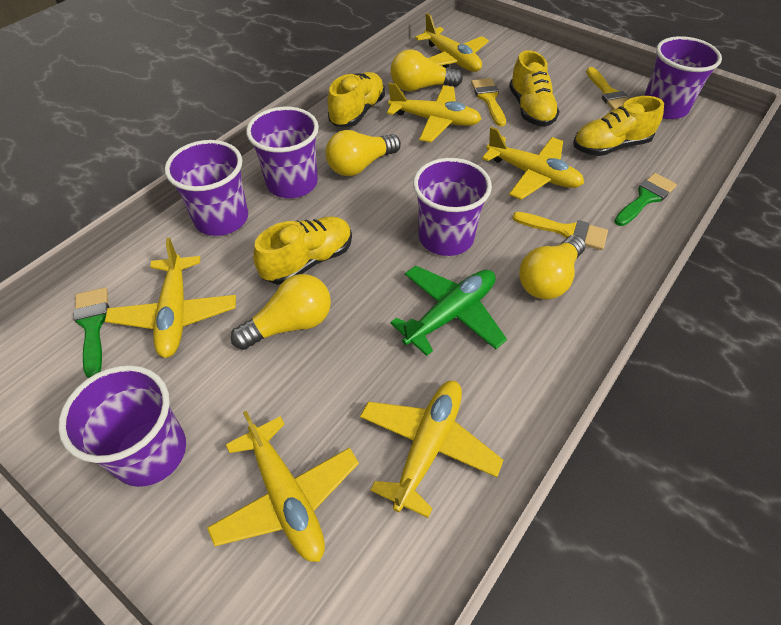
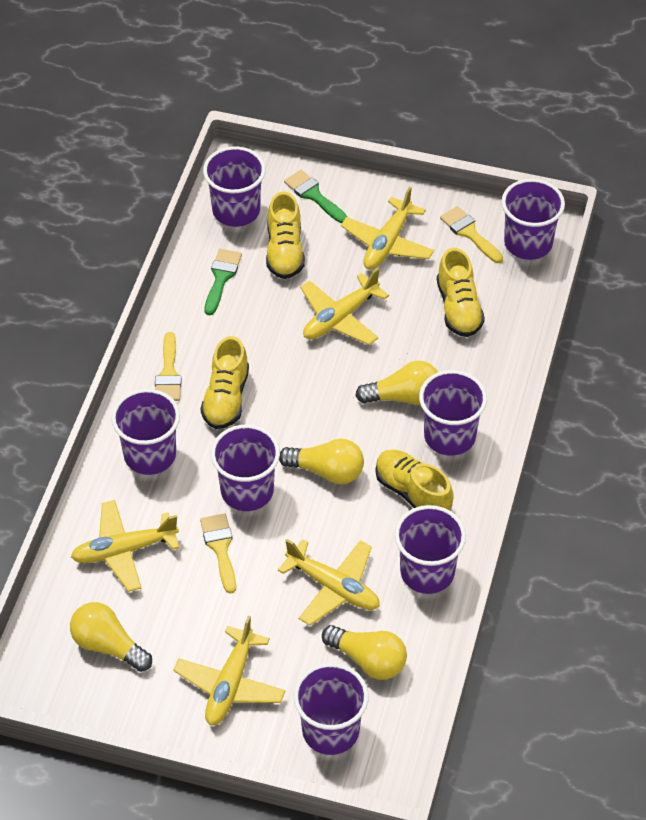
green plane: 1 -> 0
purple cup: 5 -> 7
yellow plane: 6 -> 5

